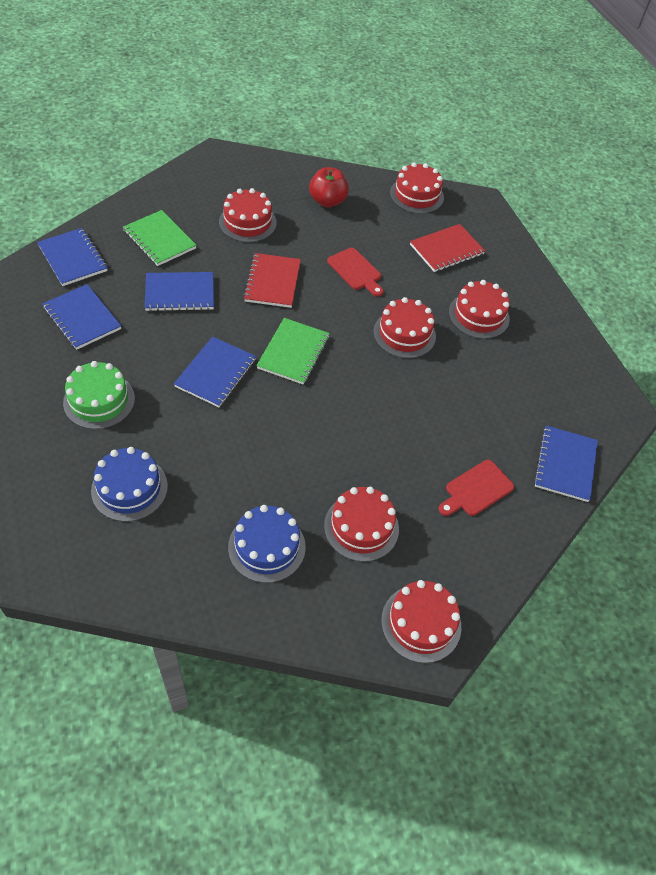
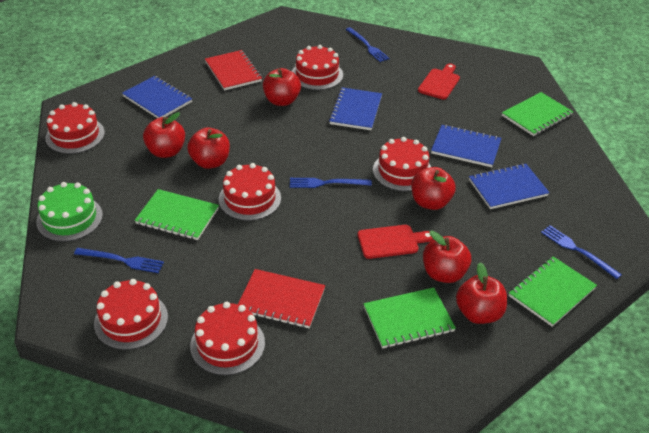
blue cake: 2 -> 0
blue fork: 0 -> 4
blue notebook: 5 -> 4
green notebook: 2 -> 4
red apple: 1 -> 6

